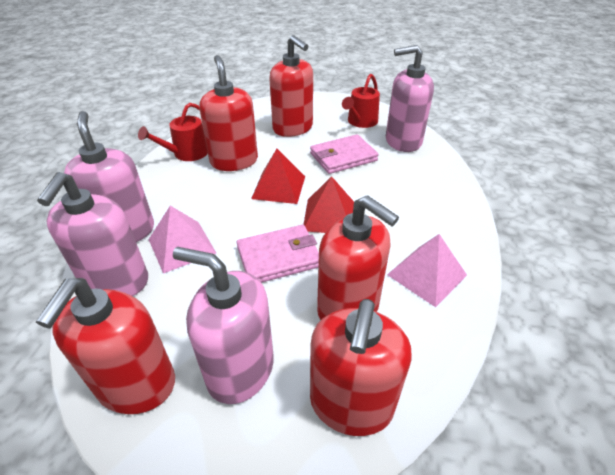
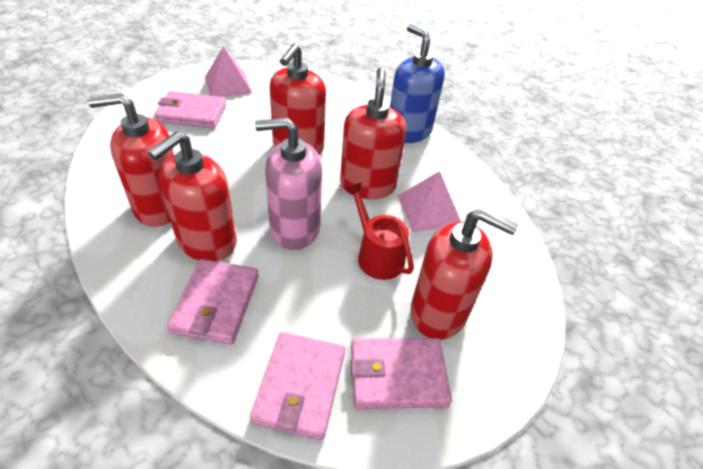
blue soap dispenser: 0 -> 1
pink soap dispenser: 4 -> 1
pink wallet: 2 -> 4
red pyramid: 2 -> 0
red watering can: 2 -> 1

